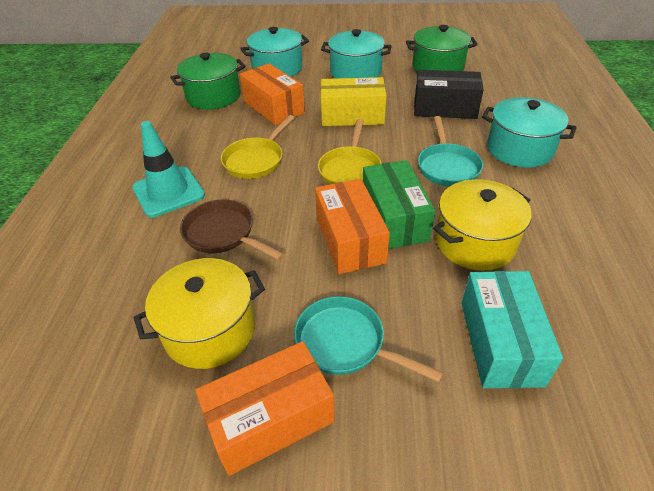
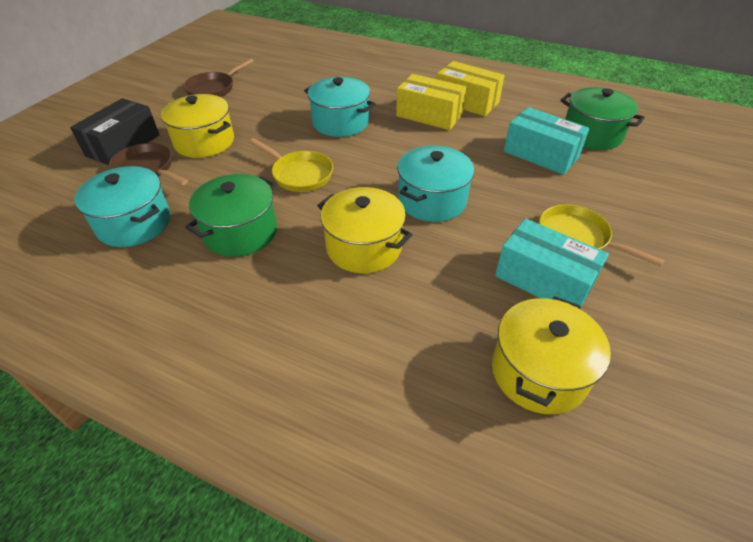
brown pan: 1 -> 2
green box: 1 -> 0
orange box: 3 -> 0
turquoise box: 1 -> 2
turquoise pan: 2 -> 0
turquoise traffic cone: 1 -> 0
yellow box: 1 -> 2
yellow pot: 2 -> 3

